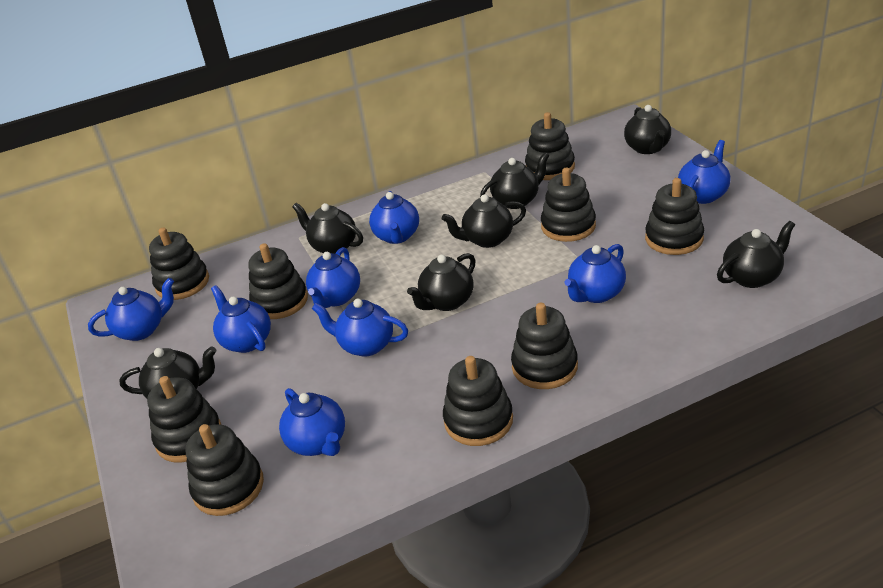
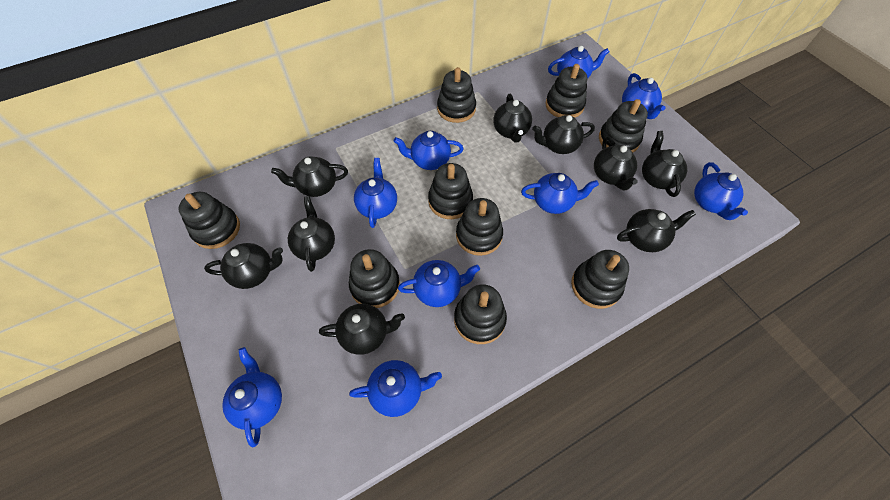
black teapot: 7 -> 9
blue teapot: 8 -> 9

